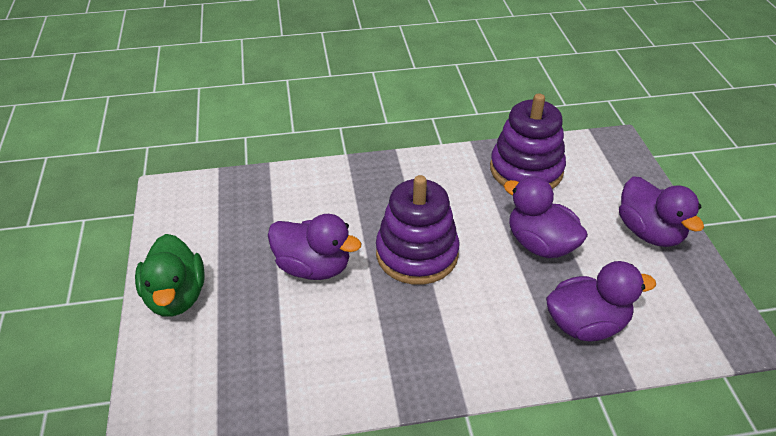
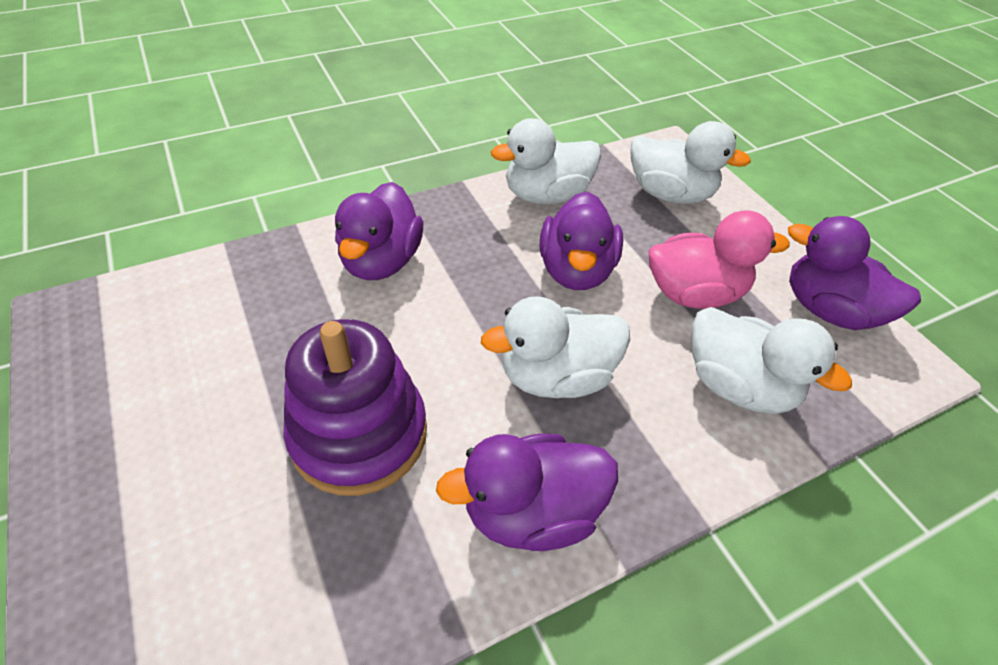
green duck: 1 -> 0
pink duck: 0 -> 1
purple stacking toy: 2 -> 1
white duck: 0 -> 4

